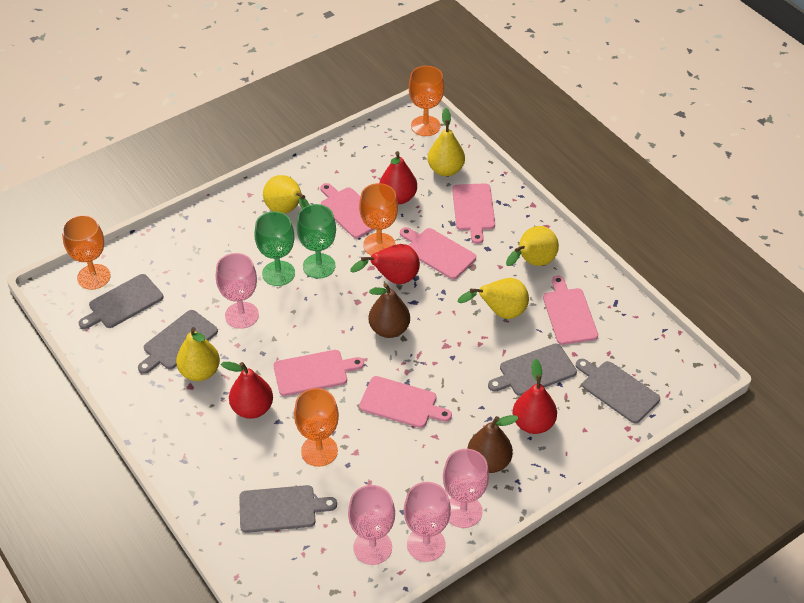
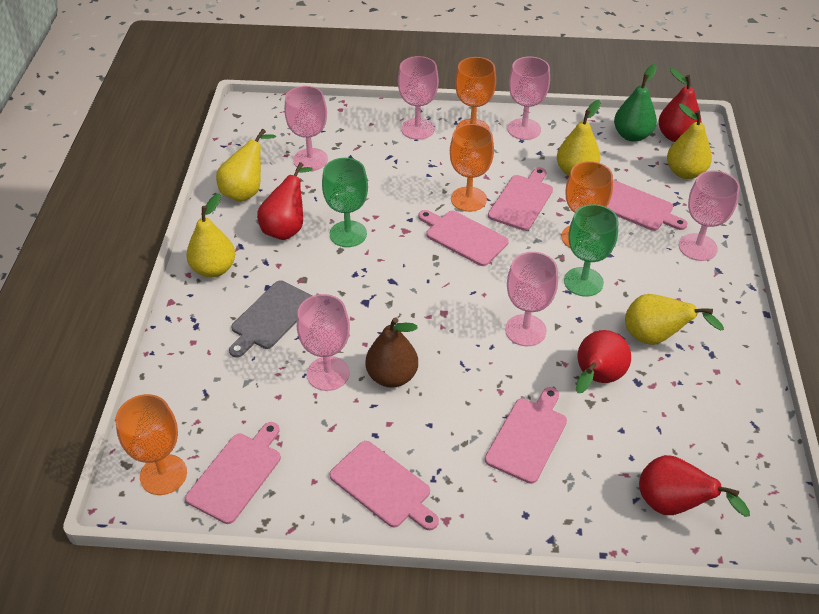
brown pear: 2 -> 1
green pear: 0 -> 1
grey cutting board: 5 -> 1
pink goblet: 4 -> 6

